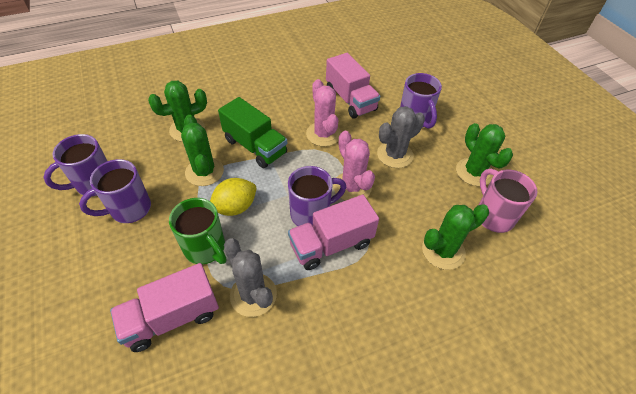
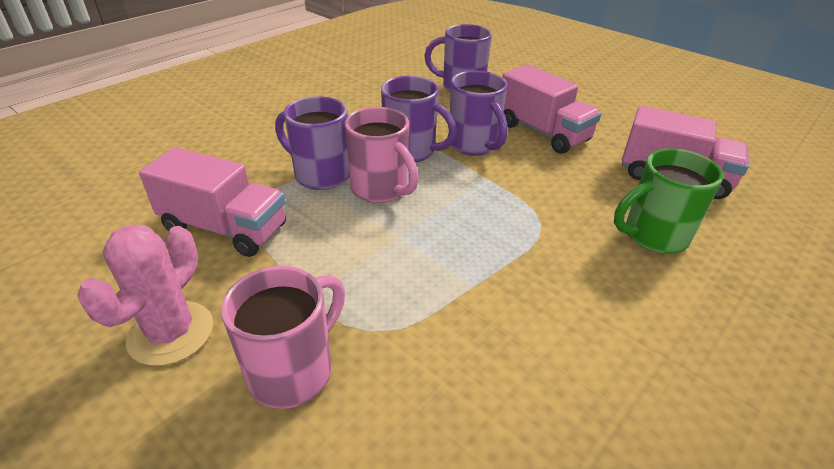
green cactus: 4 -> 0
green truck: 1 -> 0
grey cactus: 2 -> 0
pink cactus: 2 -> 1
pink mug: 1 -> 2
yellow lemon: 1 -> 0

